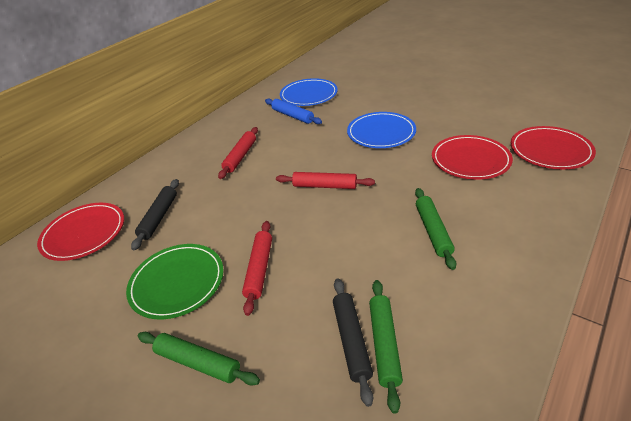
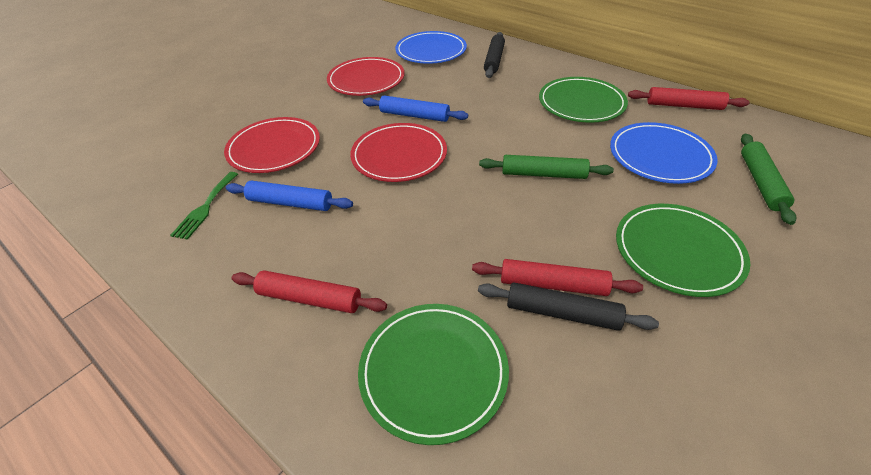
blue rolling pin: 1 -> 2
green fork: 0 -> 1
green plate: 1 -> 3
green rolling pin: 3 -> 2

